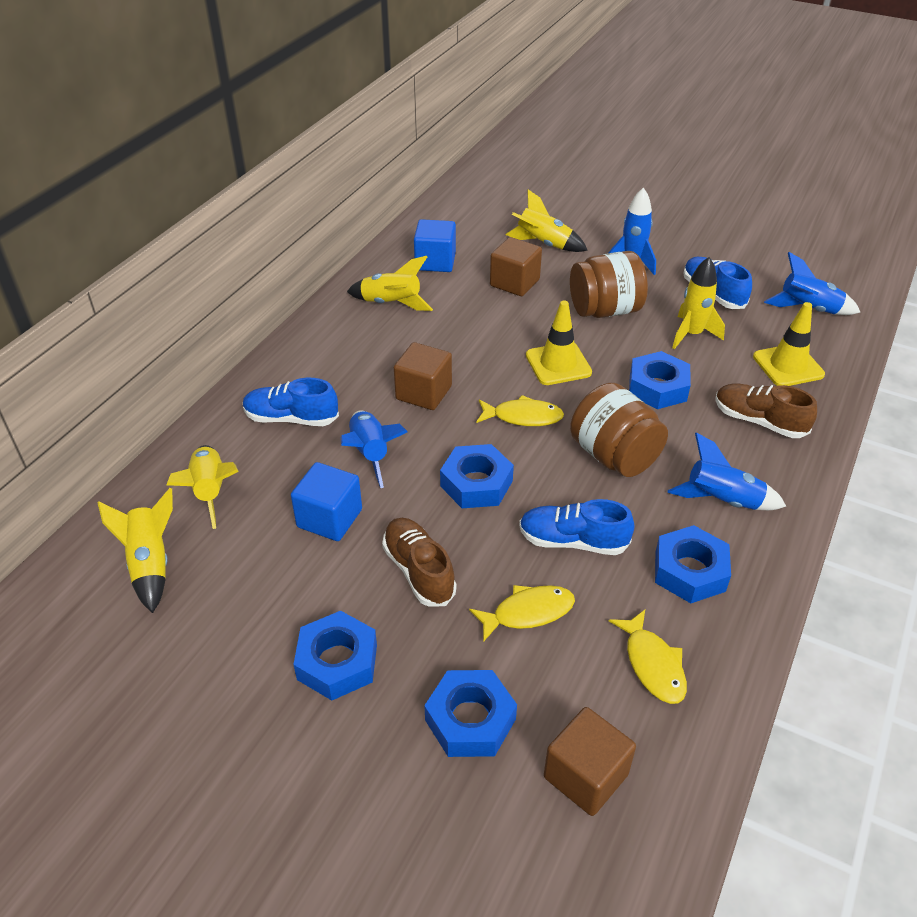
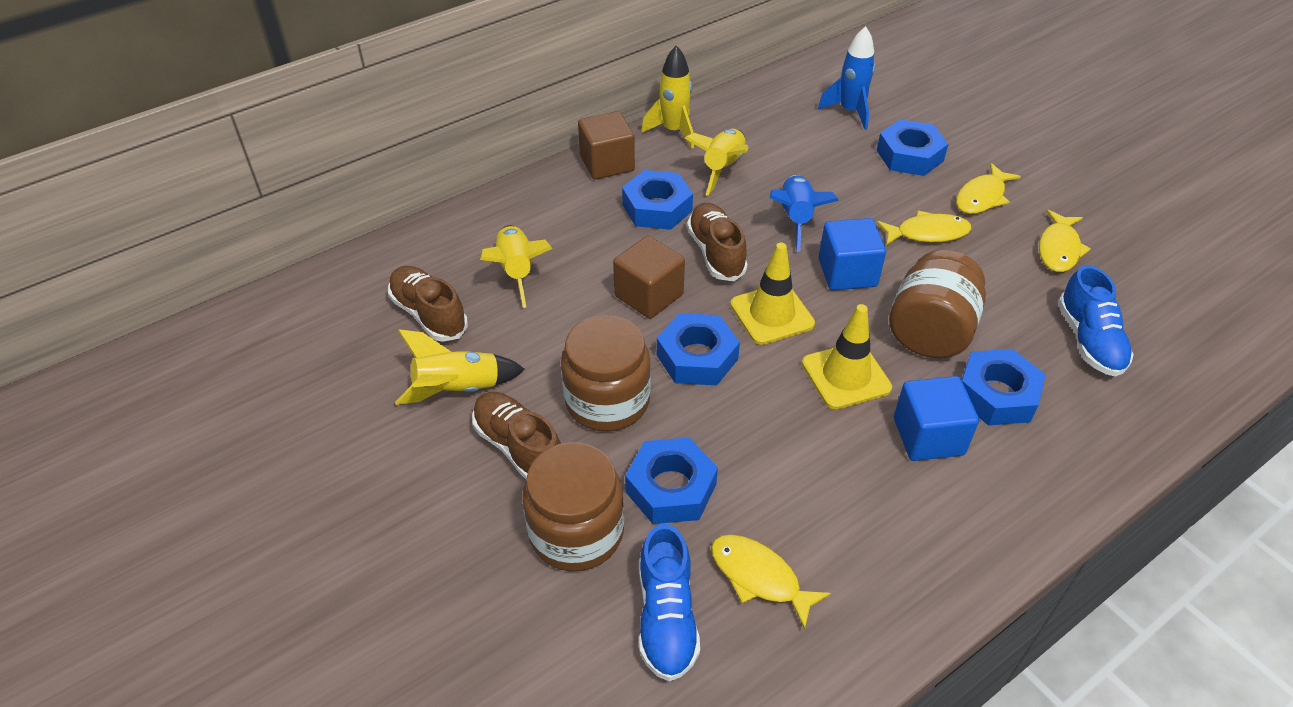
blue rocket: 4 -> 2
blue shoe: 3 -> 2
brown cube: 3 -> 2
brown jar: 2 -> 3
brown shoe: 2 -> 3
yellow fish: 3 -> 4
yellow rocket: 5 -> 4

